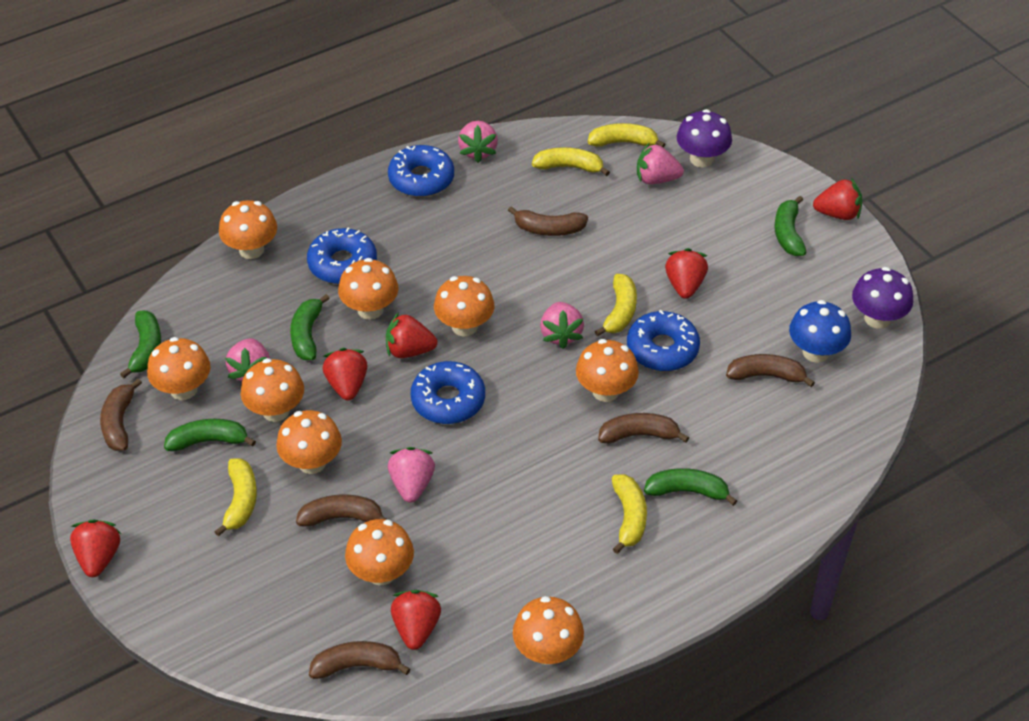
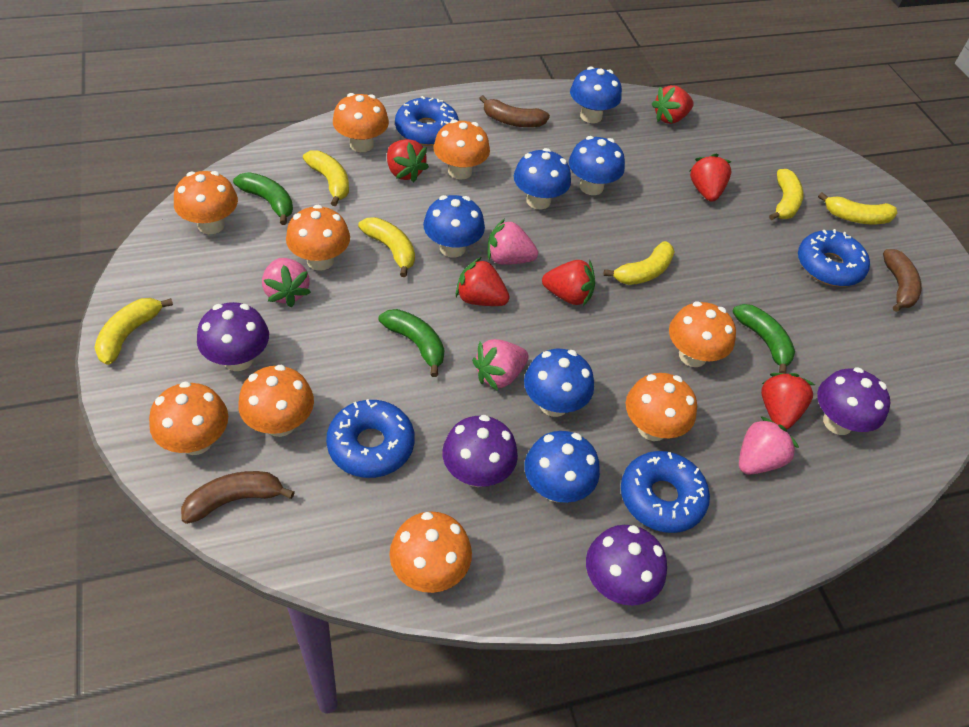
blue mushroom: 1 -> 6
brown banana: 6 -> 3
green banana: 5 -> 3
pink strawberry: 5 -> 4
purple mushroom: 2 -> 4
yellow banana: 5 -> 6

